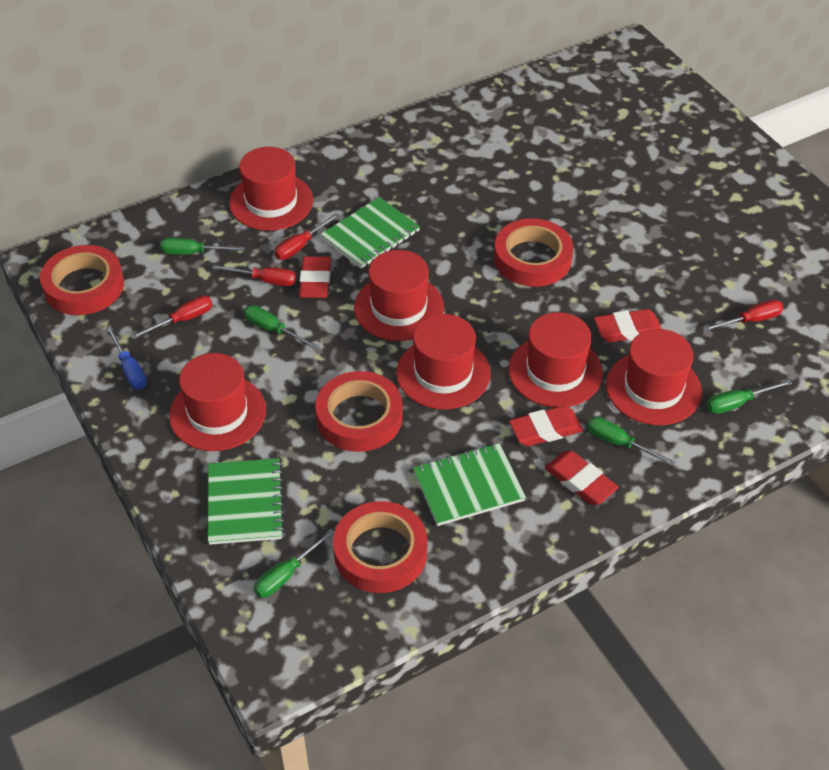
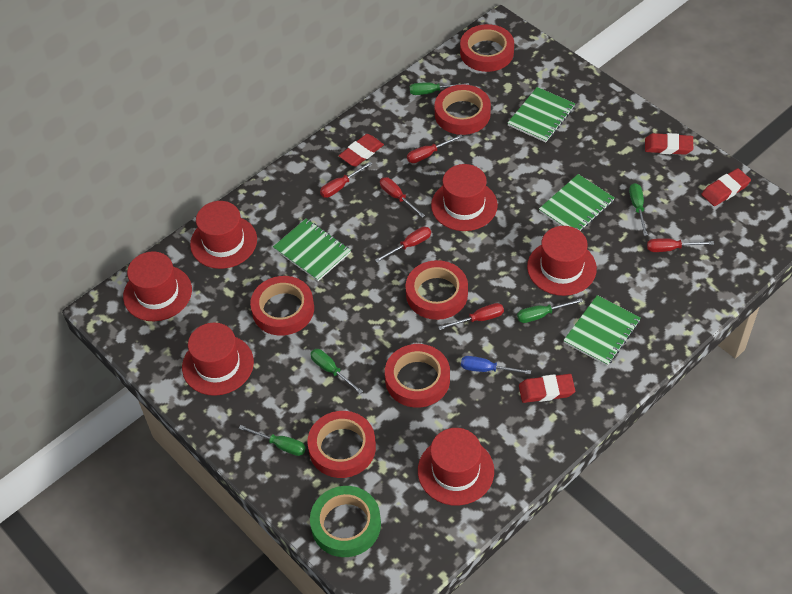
green notebook: 3 -> 4
green tape: 0 -> 1
red screwdriver: 4 -> 6
red tape: 4 -> 6

